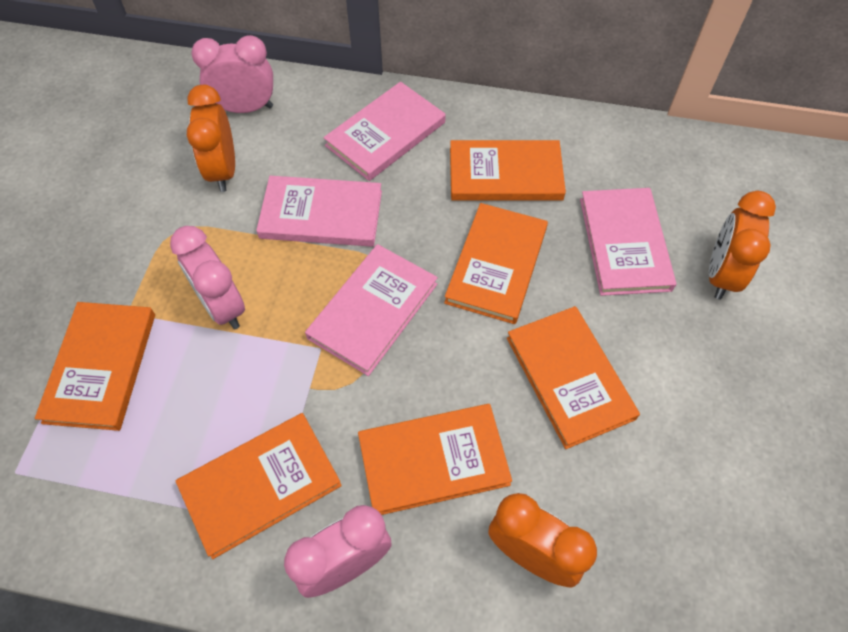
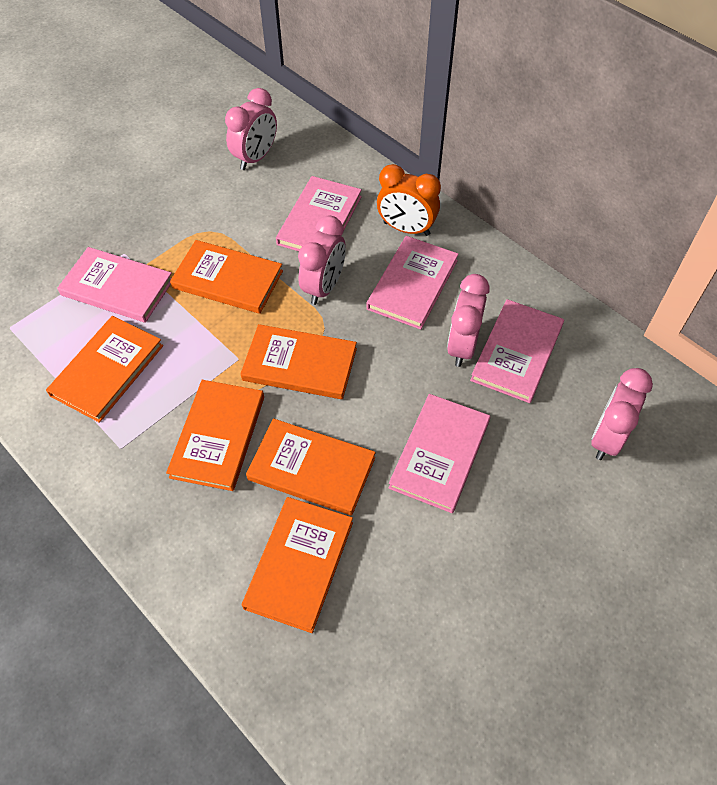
orange clock: 3 -> 1
pink book: 4 -> 5
pink clock: 3 -> 4

